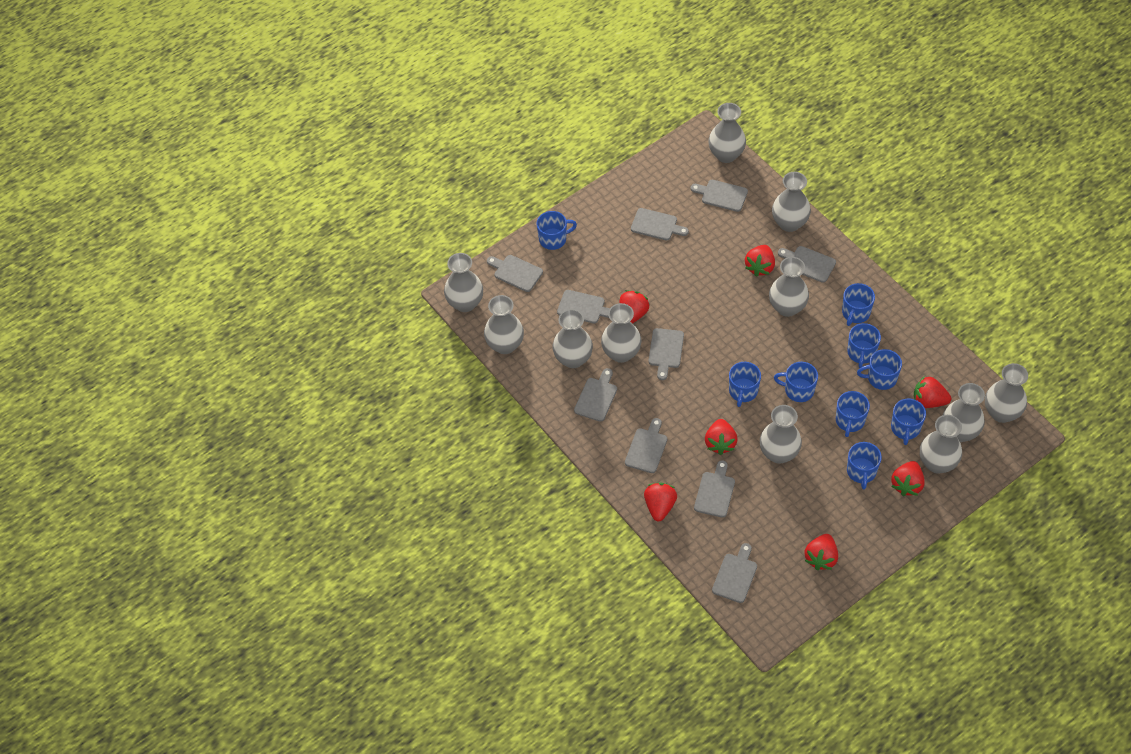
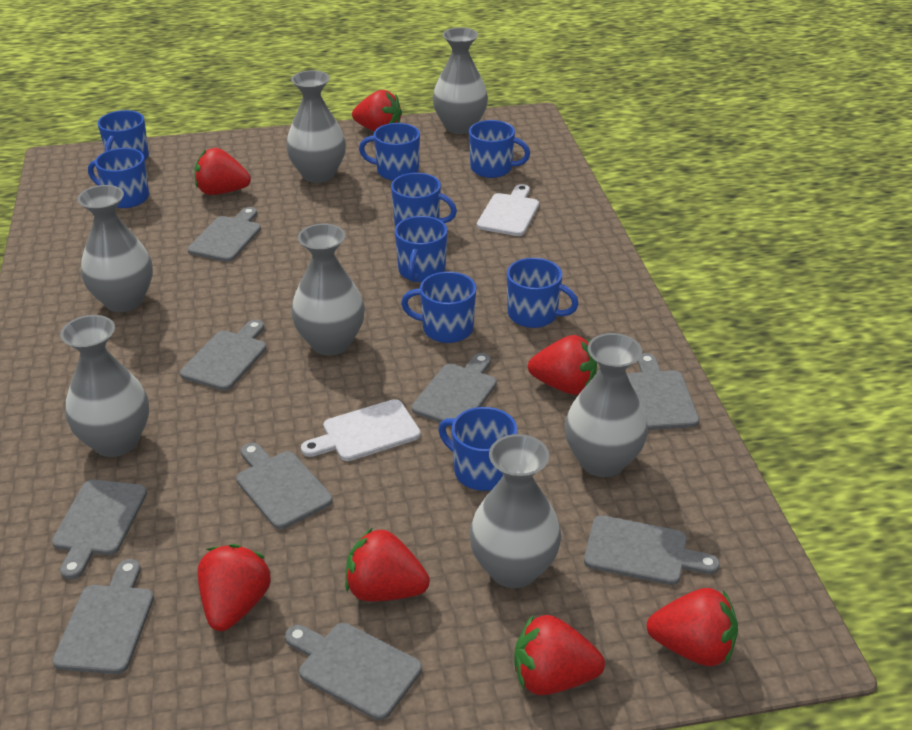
grey cutting board: 10 -> 9
grey vase: 11 -> 7
white cutting board: 0 -> 2

